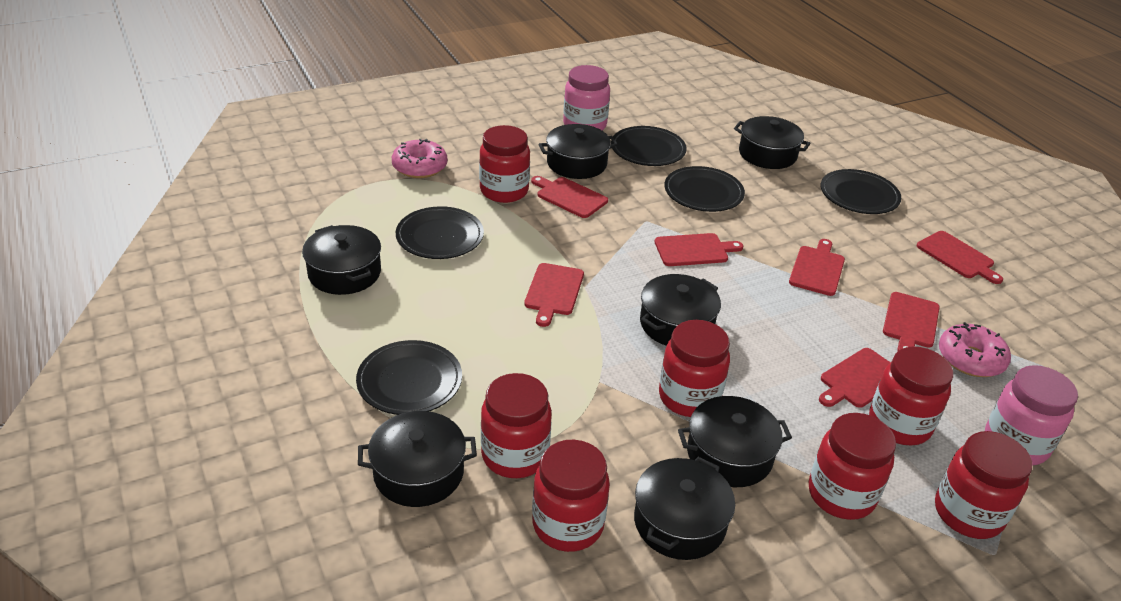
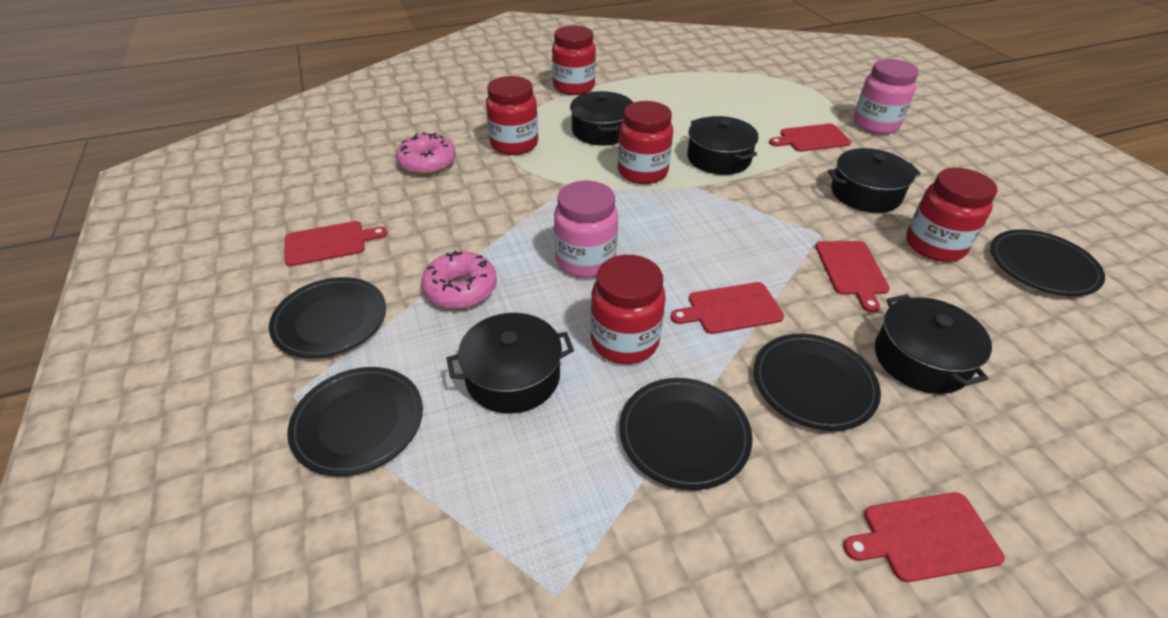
black pot: 7 -> 5
red cutting board: 7 -> 5
red jar: 7 -> 5

